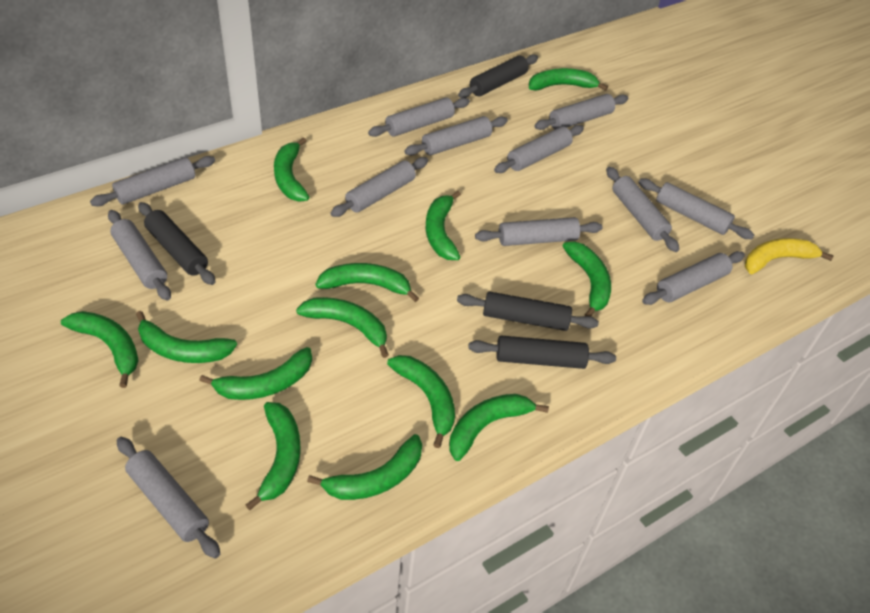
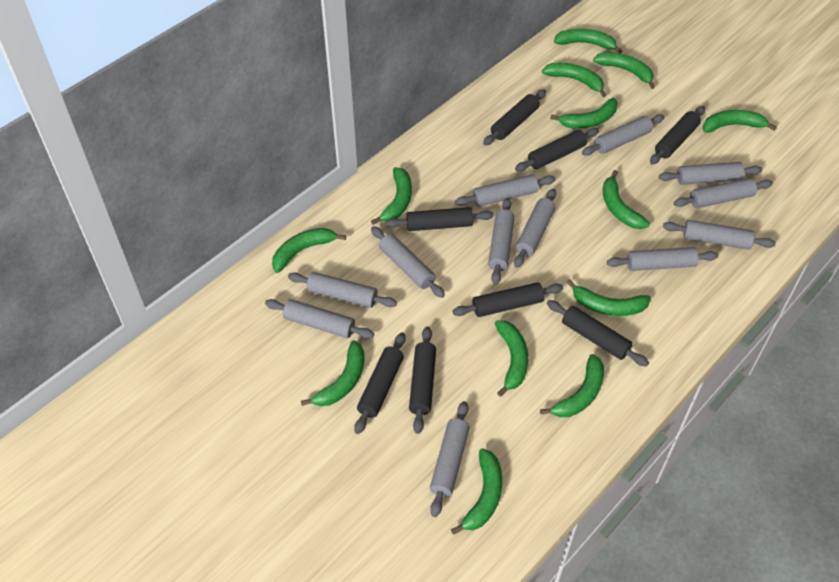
black rolling pin: 4 -> 8
yellow banana: 1 -> 0

